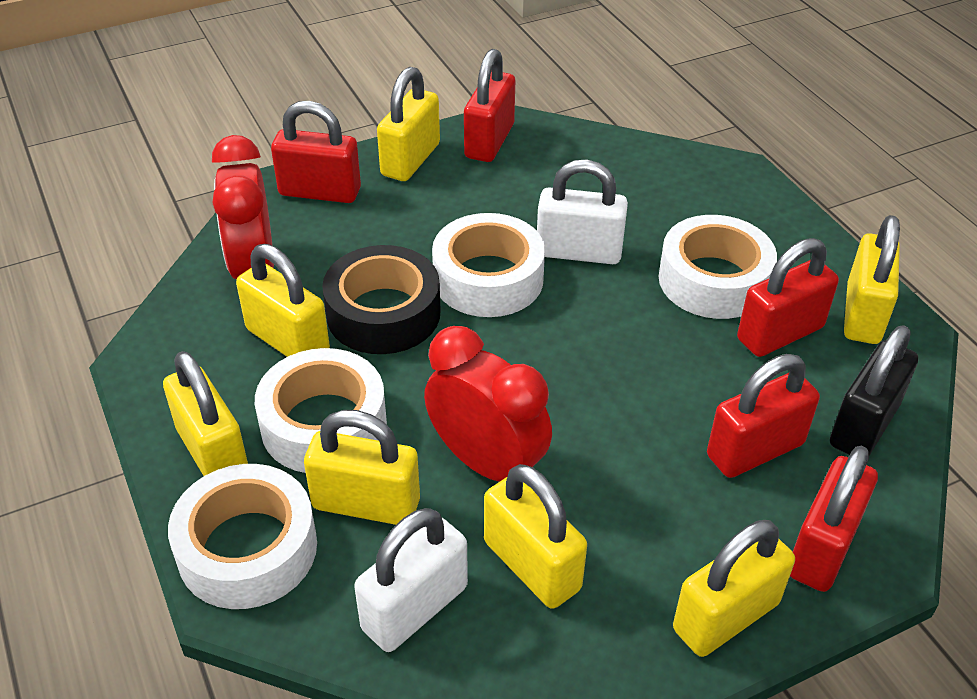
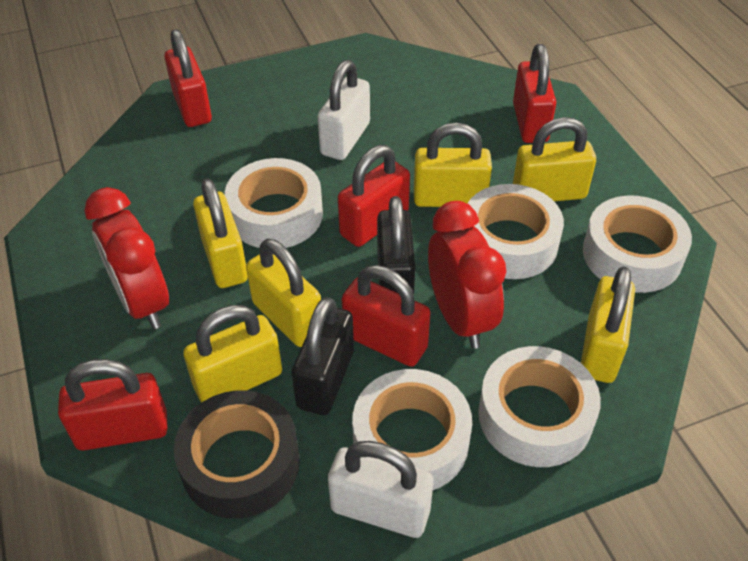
black padlock: 1 -> 2
white tape: 4 -> 5
yellow padlock: 7 -> 6

